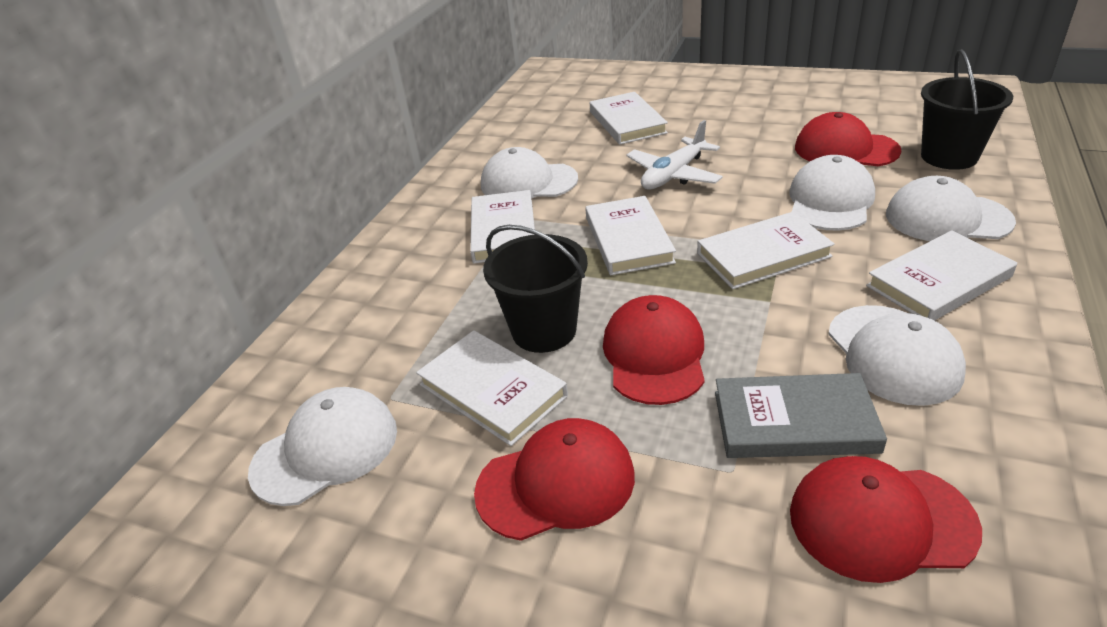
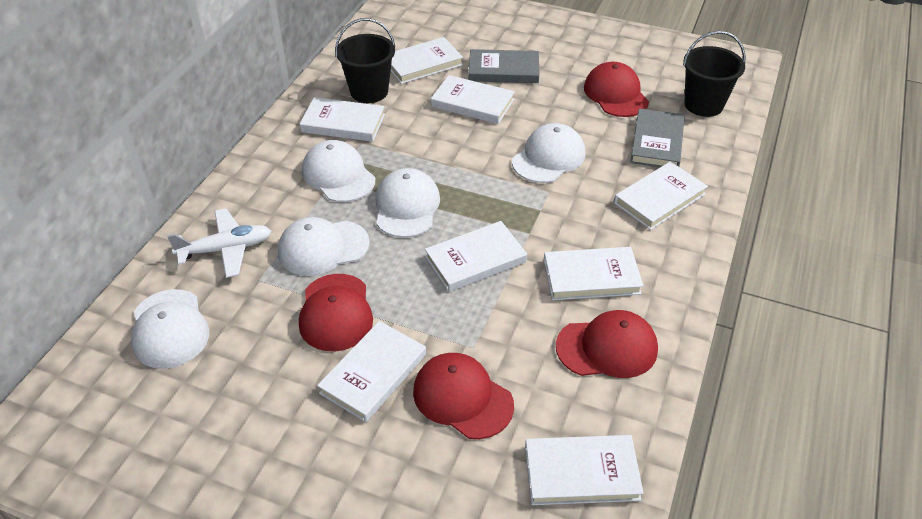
grey book: 1 -> 2
white book: 6 -> 8

